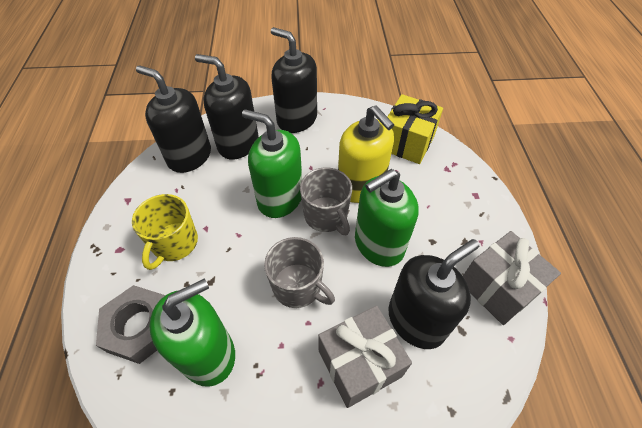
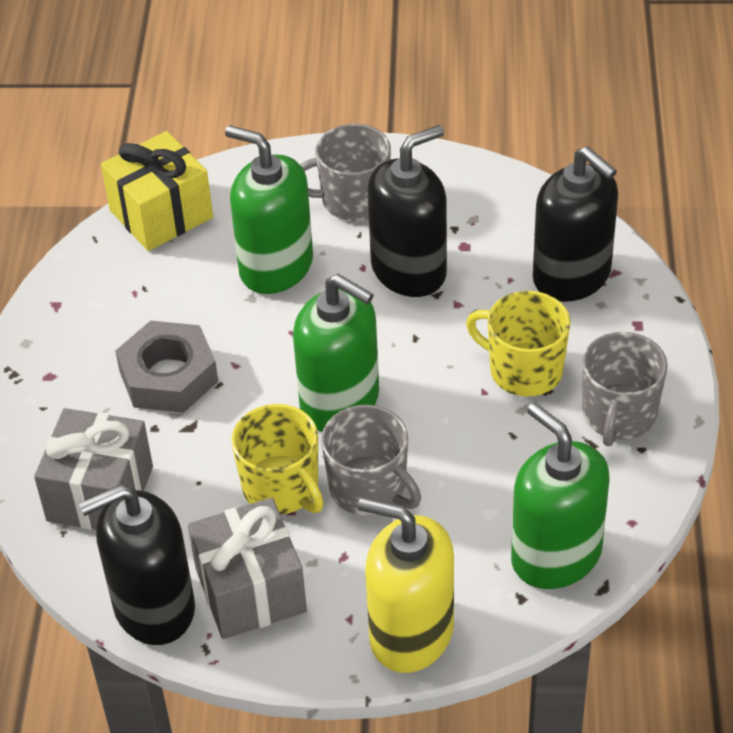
black soap dispenser: 4 -> 3
grey mug: 2 -> 3
yellow mug: 1 -> 2

